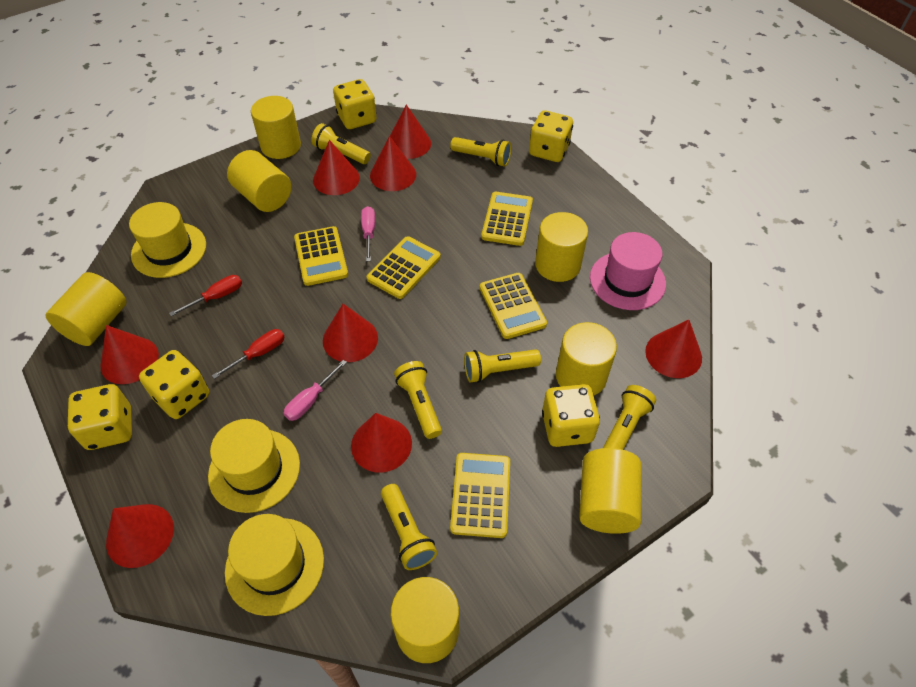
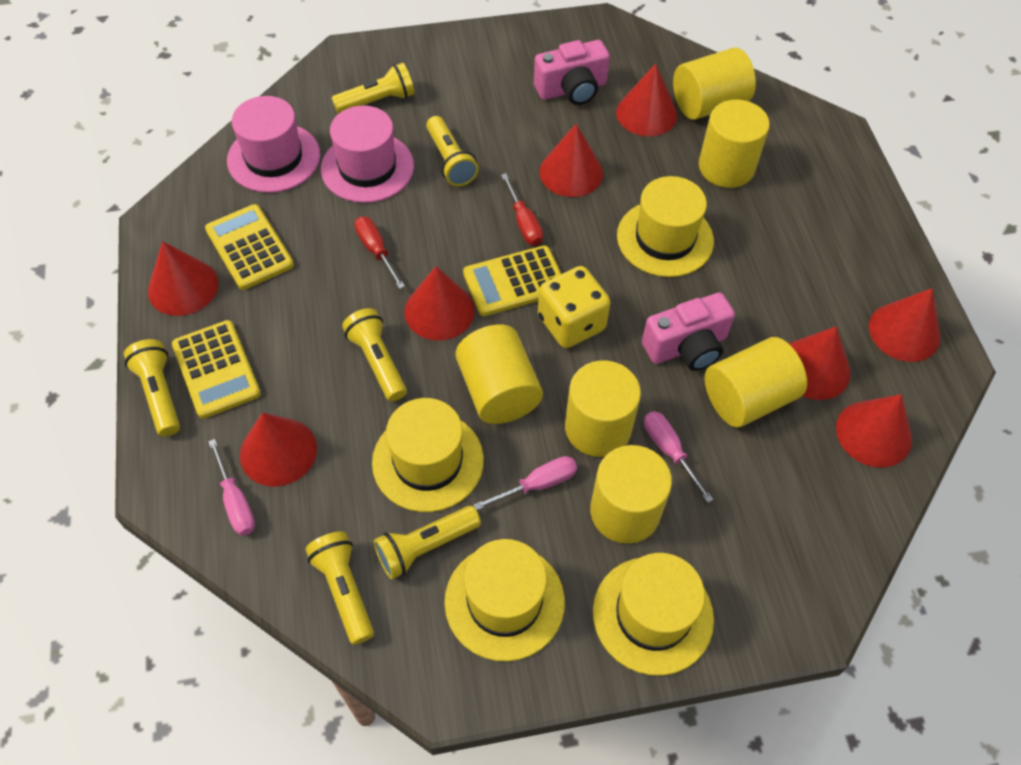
pink camera: 0 -> 2
pink hat: 1 -> 2
pink screwdriver: 2 -> 3
yellow calculator: 5 -> 3
yellow cylinder: 7 -> 6
yellow dice: 5 -> 1
yellow hat: 3 -> 4

